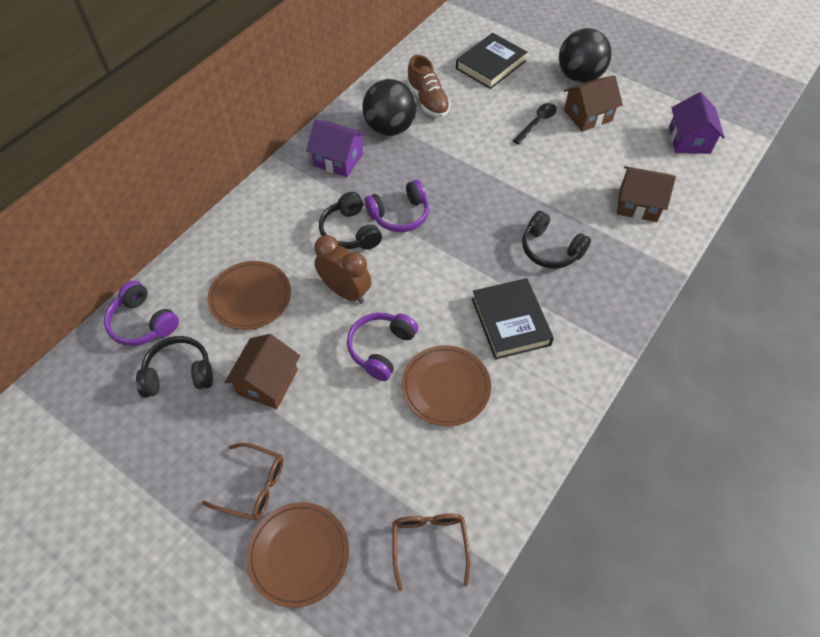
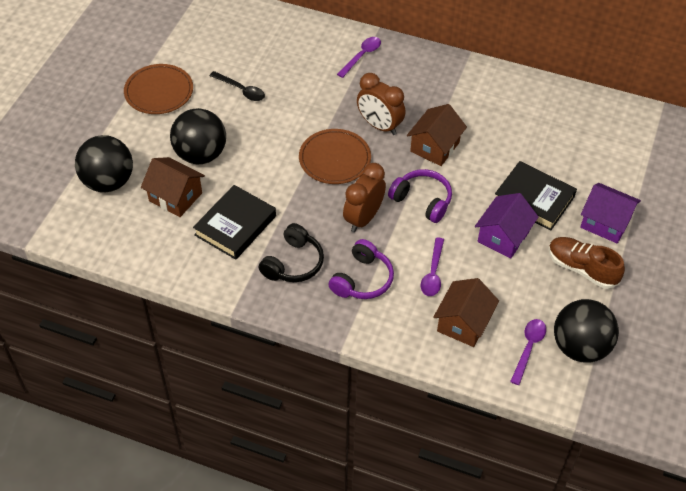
black ball: 2 -> 3
black headphones: 3 -> 1
brown clock: 1 -> 2
brown glasses: 2 -> 0
brown plate: 3 -> 2
purple headphones: 3 -> 2
purple spoon: 0 -> 3

